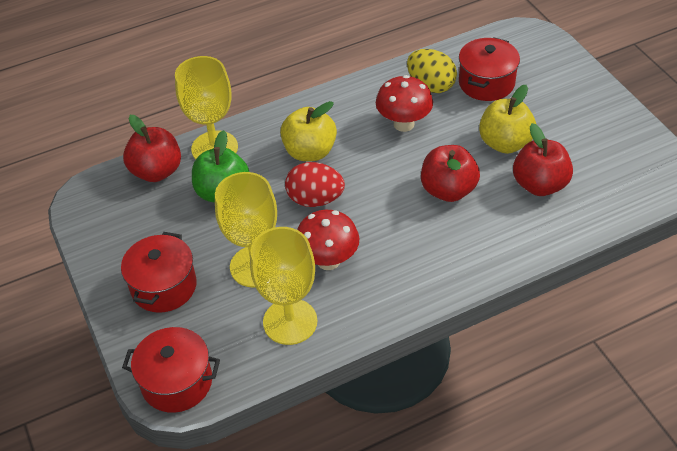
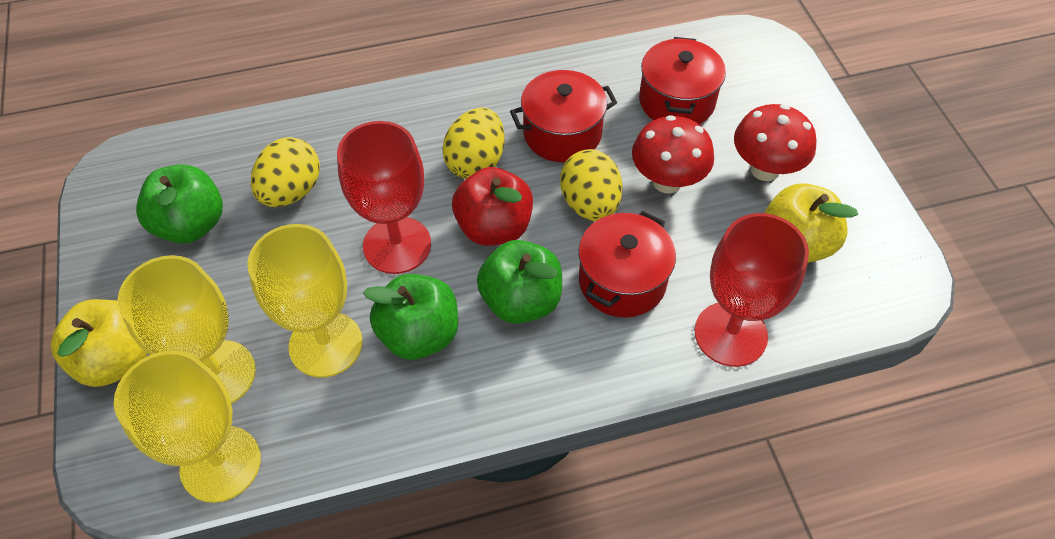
green apple: 1 -> 3
red apple: 3 -> 1
red egg: 1 -> 0
red goblet: 0 -> 2
yellow egg: 1 -> 3

